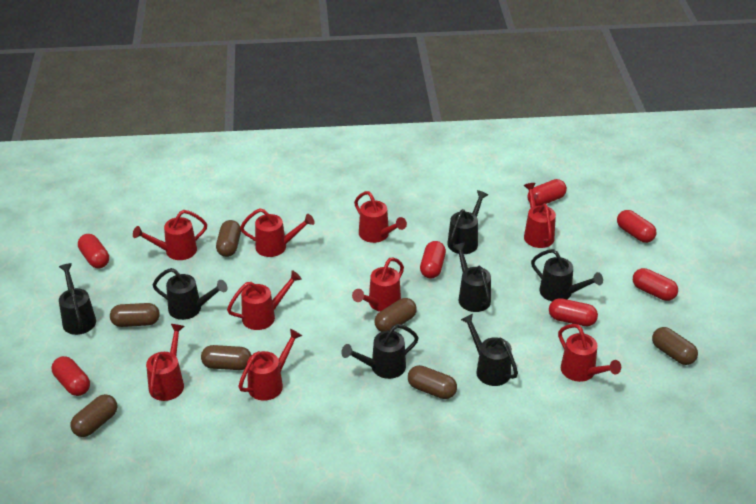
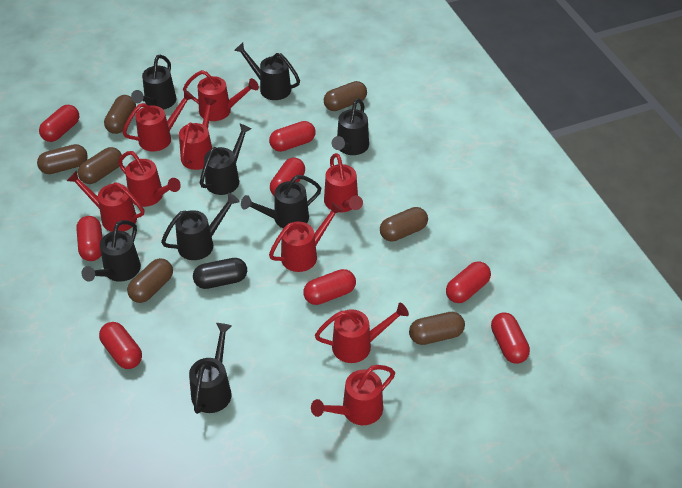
black capsule: 0 -> 1
black watering can: 7 -> 8
red capsule: 7 -> 8

